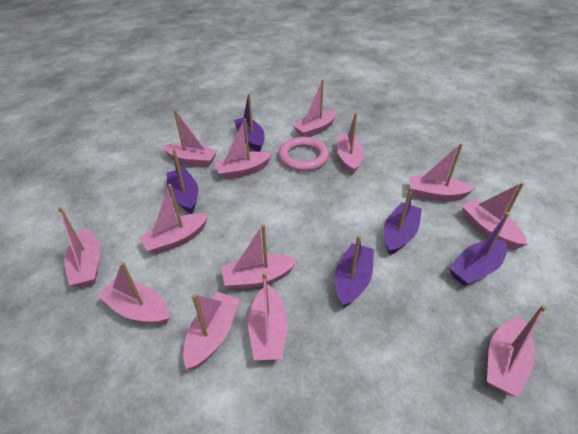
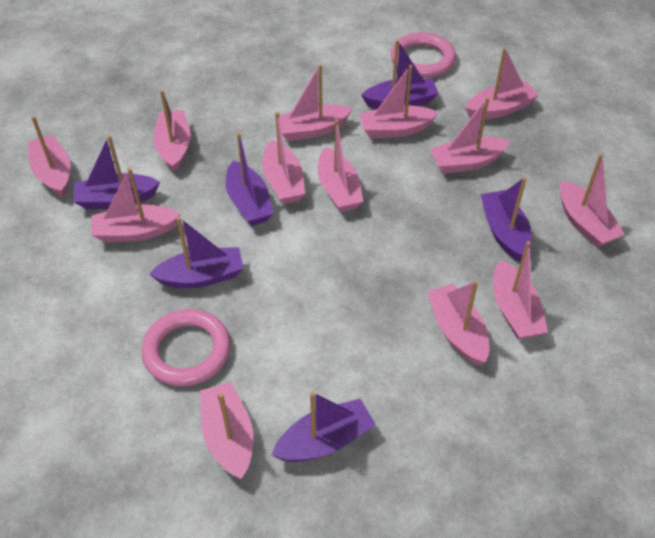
pink ring: 1 -> 2
purple boat: 5 -> 6

